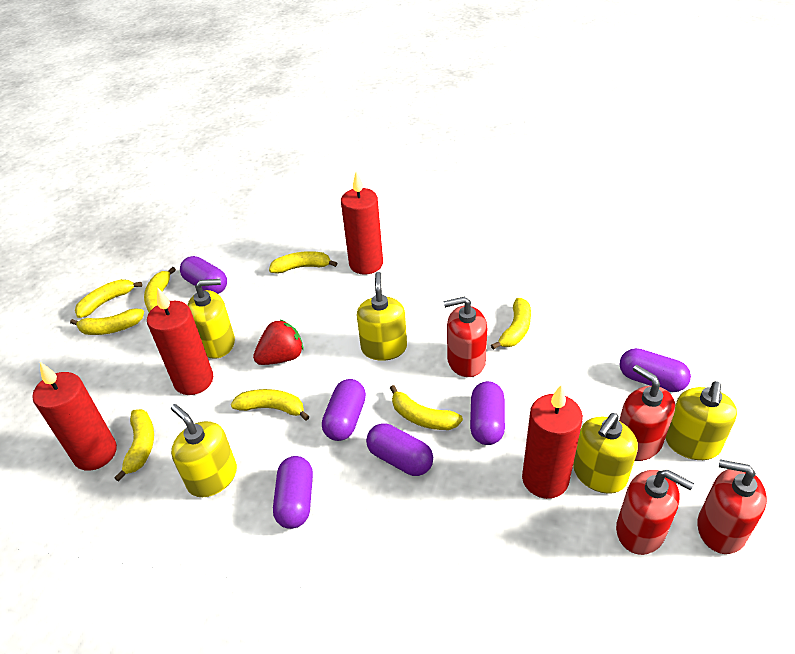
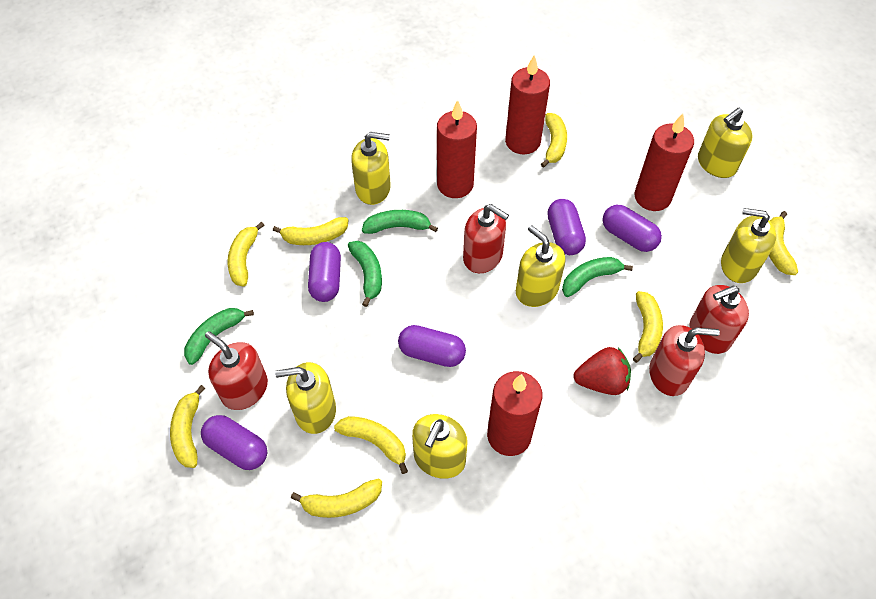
green banana: 0 -> 4
purple capsule: 6 -> 5
yellow soap dispenser: 5 -> 6

